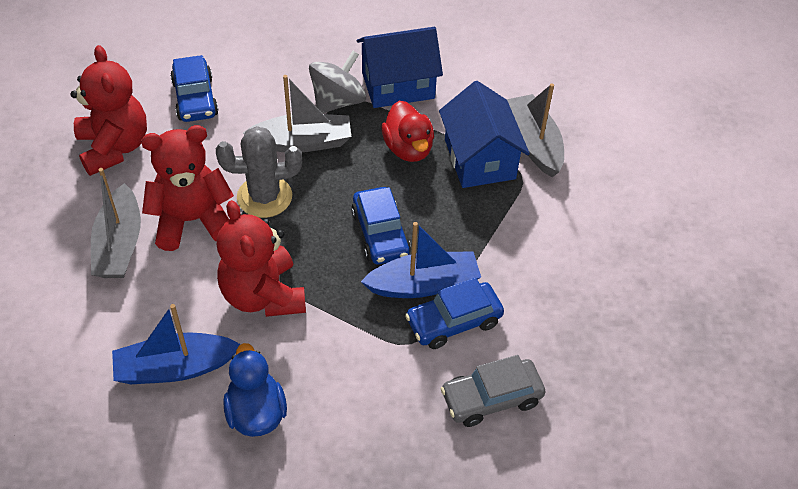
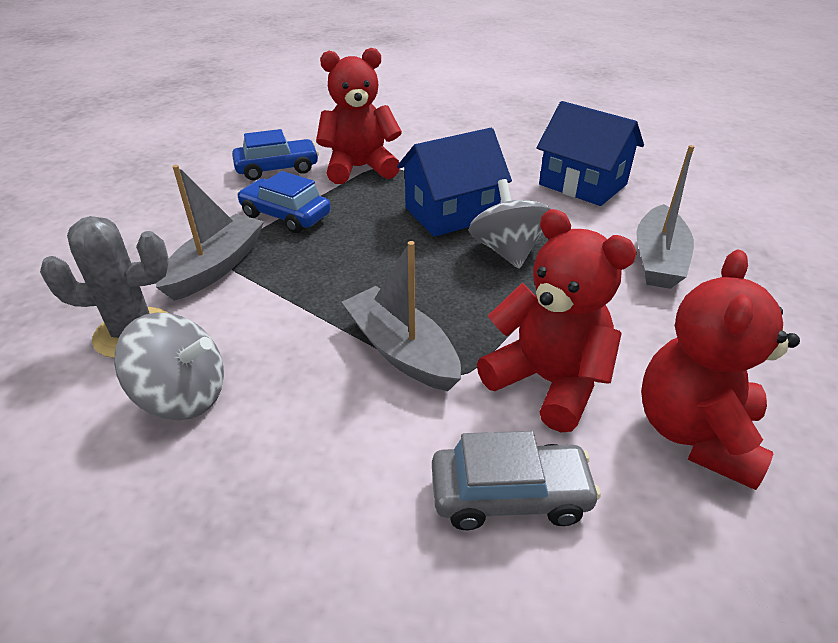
blue boat: 2 -> 0
blue car: 3 -> 2
blue duck: 1 -> 0
grey spinning top: 1 -> 2
red duck: 1 -> 0

